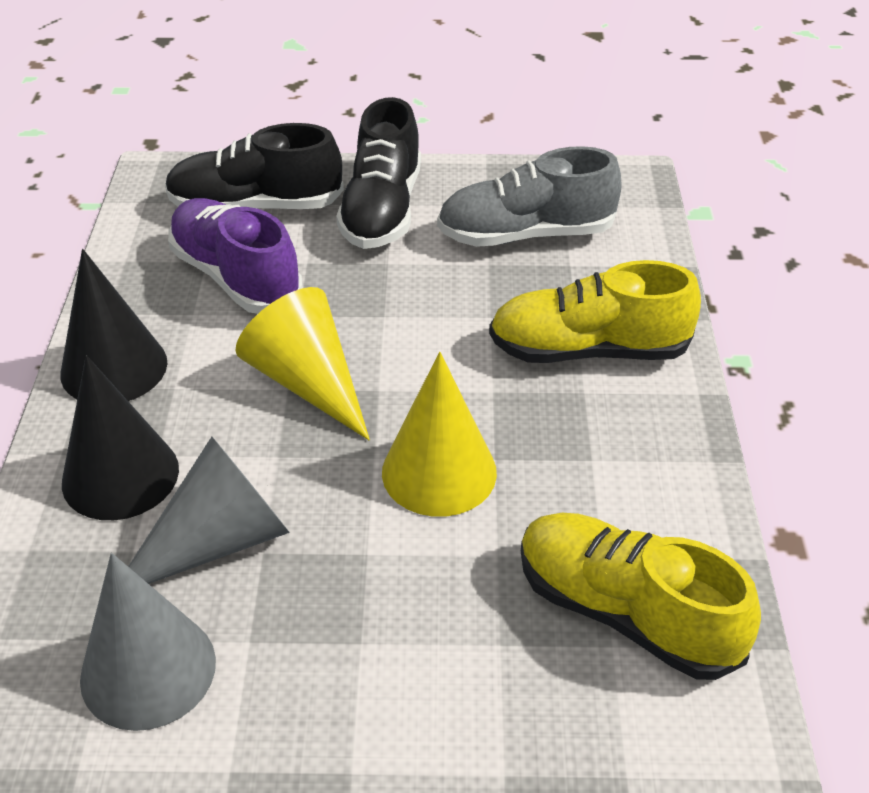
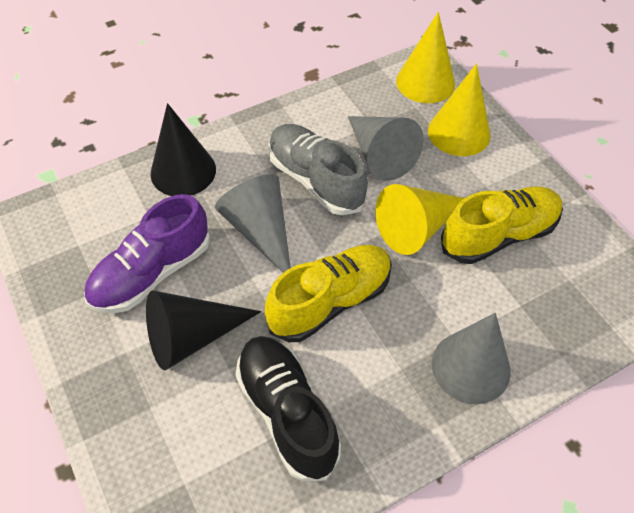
black shoe: 2 -> 1
grey cone: 2 -> 3
yellow cone: 2 -> 3

